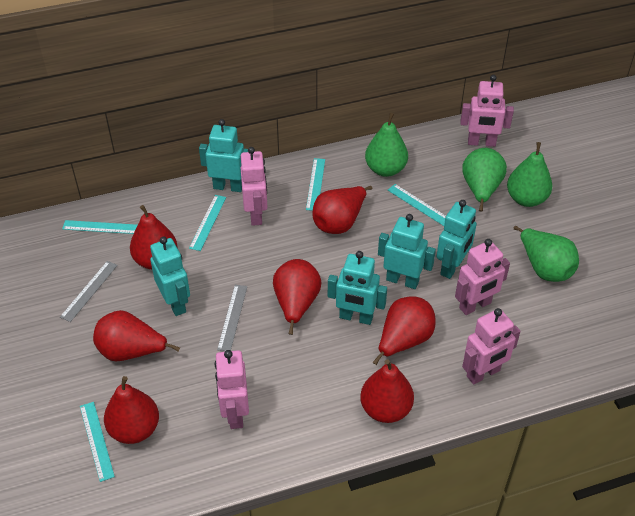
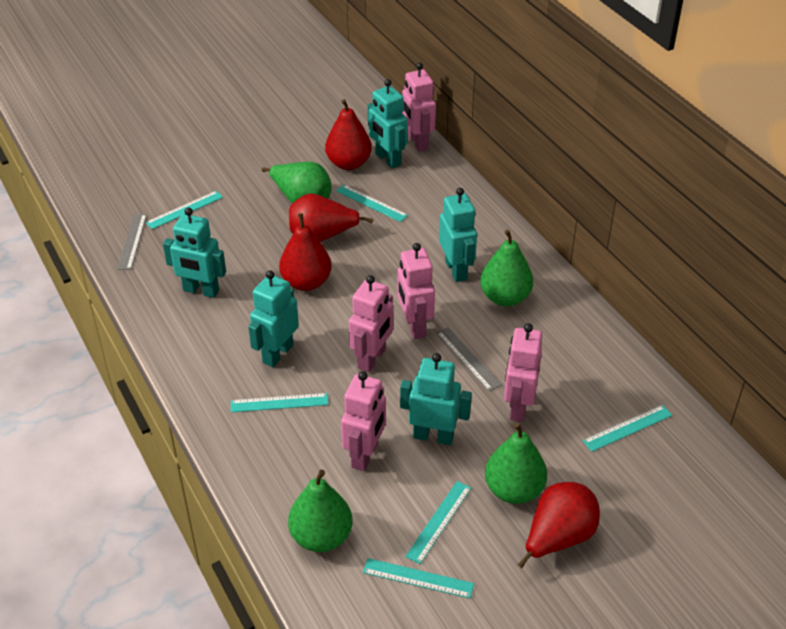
red pear: 7 -> 4
turquoise ruler: 5 -> 6

